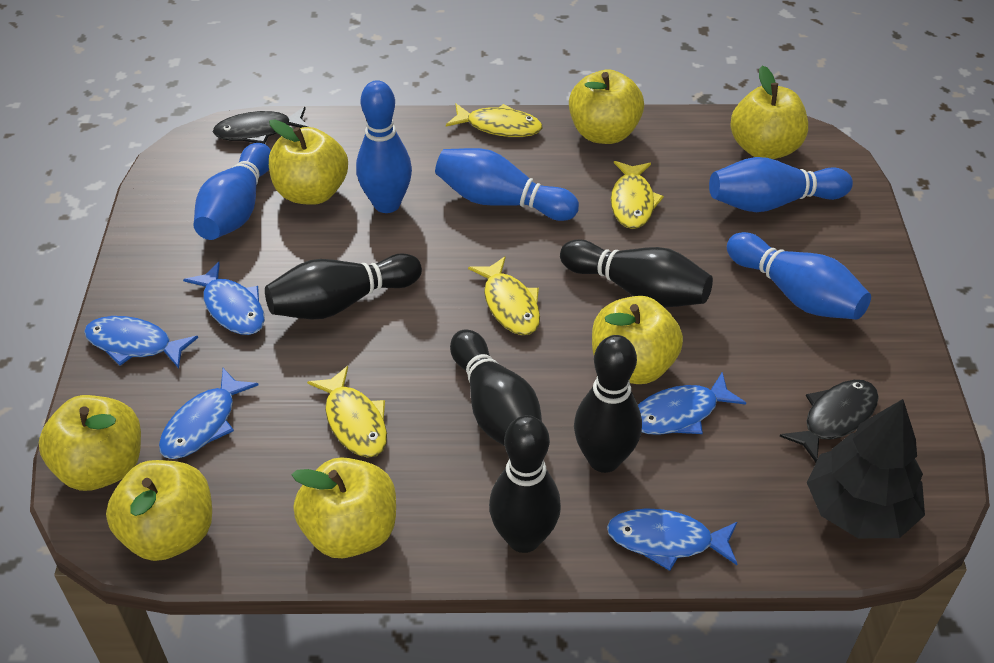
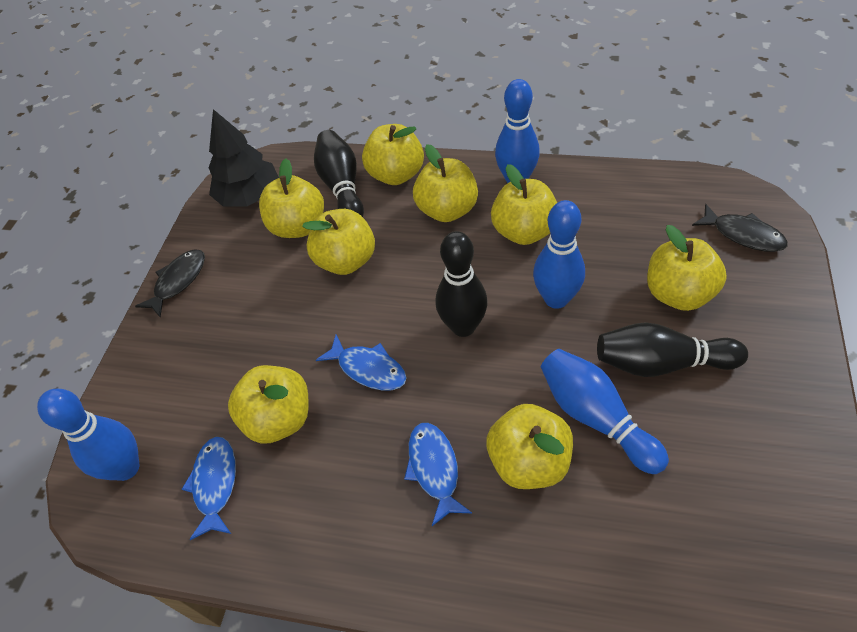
black bowling pin: 5 -> 3
blue bowling pin: 5 -> 4
blue fish: 5 -> 3
yellow apple: 7 -> 8
yellow fish: 4 -> 0

